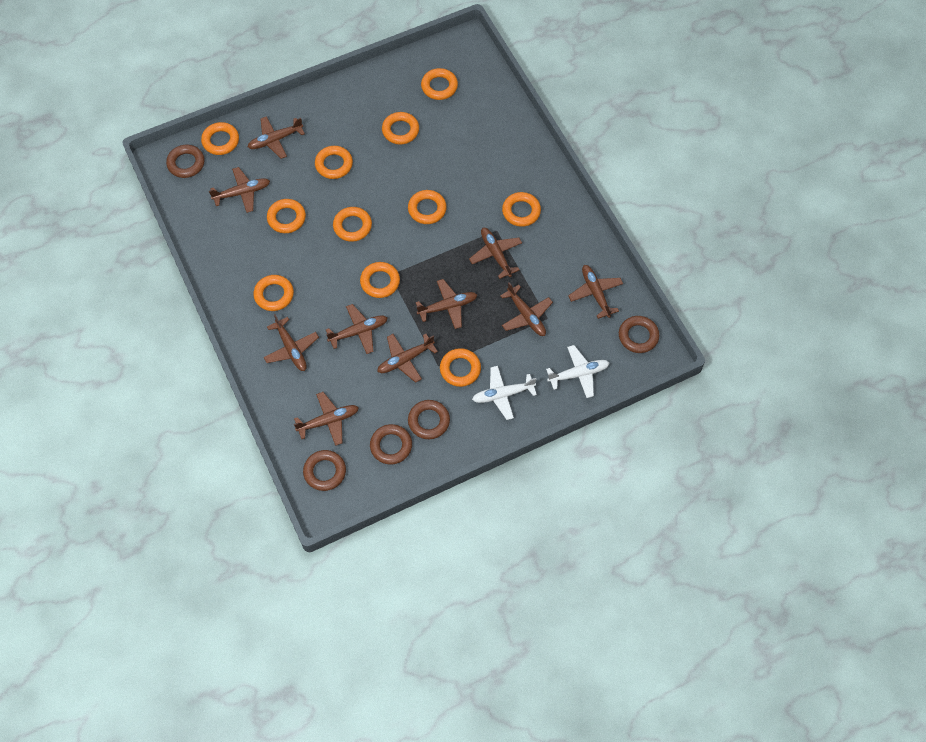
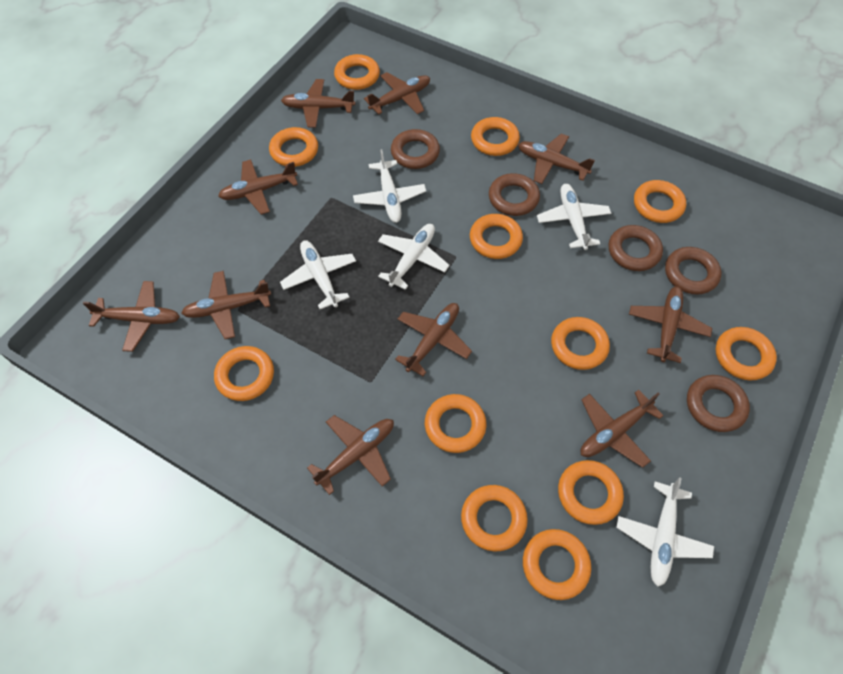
orange ring: 11 -> 12
white plane: 2 -> 5

